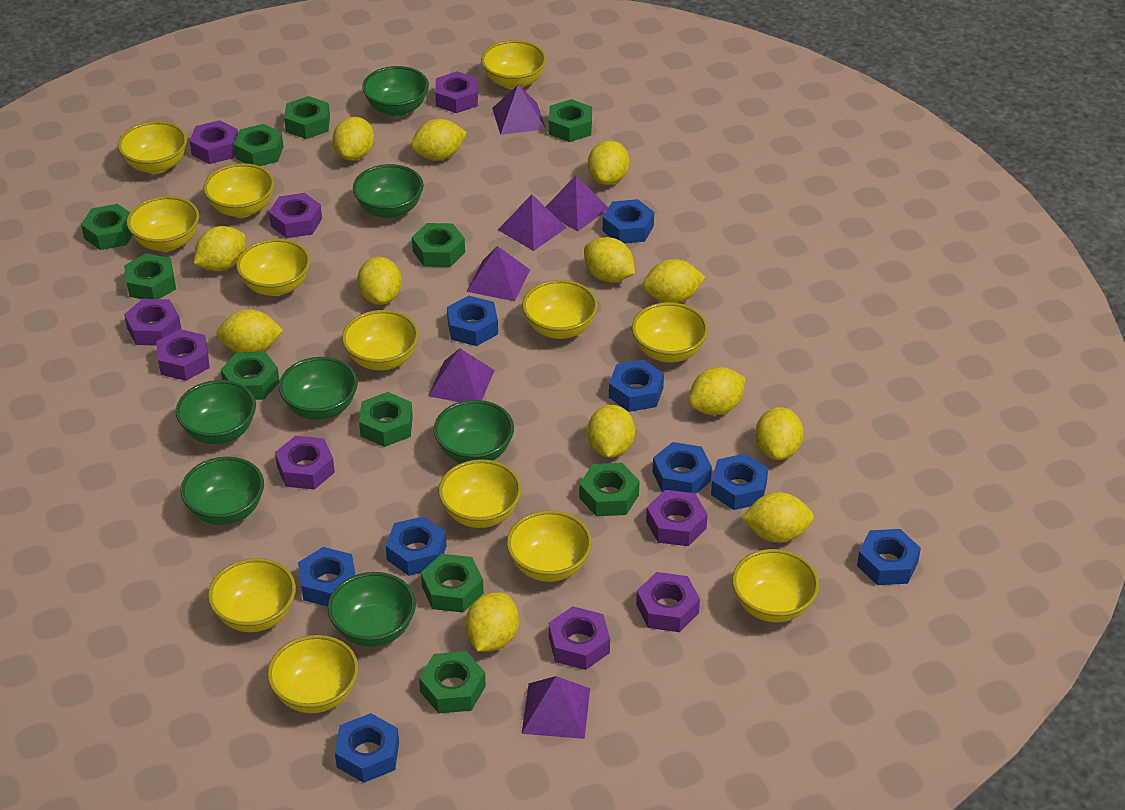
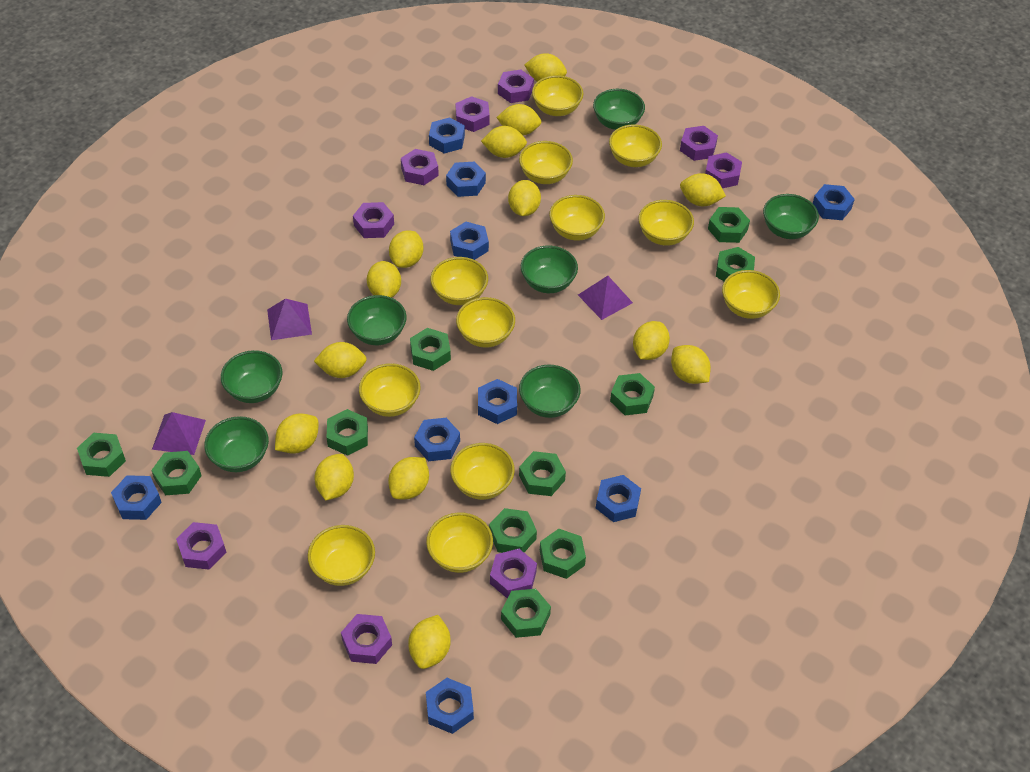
purple pyramid: 6 -> 3
yellow bowl: 13 -> 12
yellow lemon: 13 -> 14

